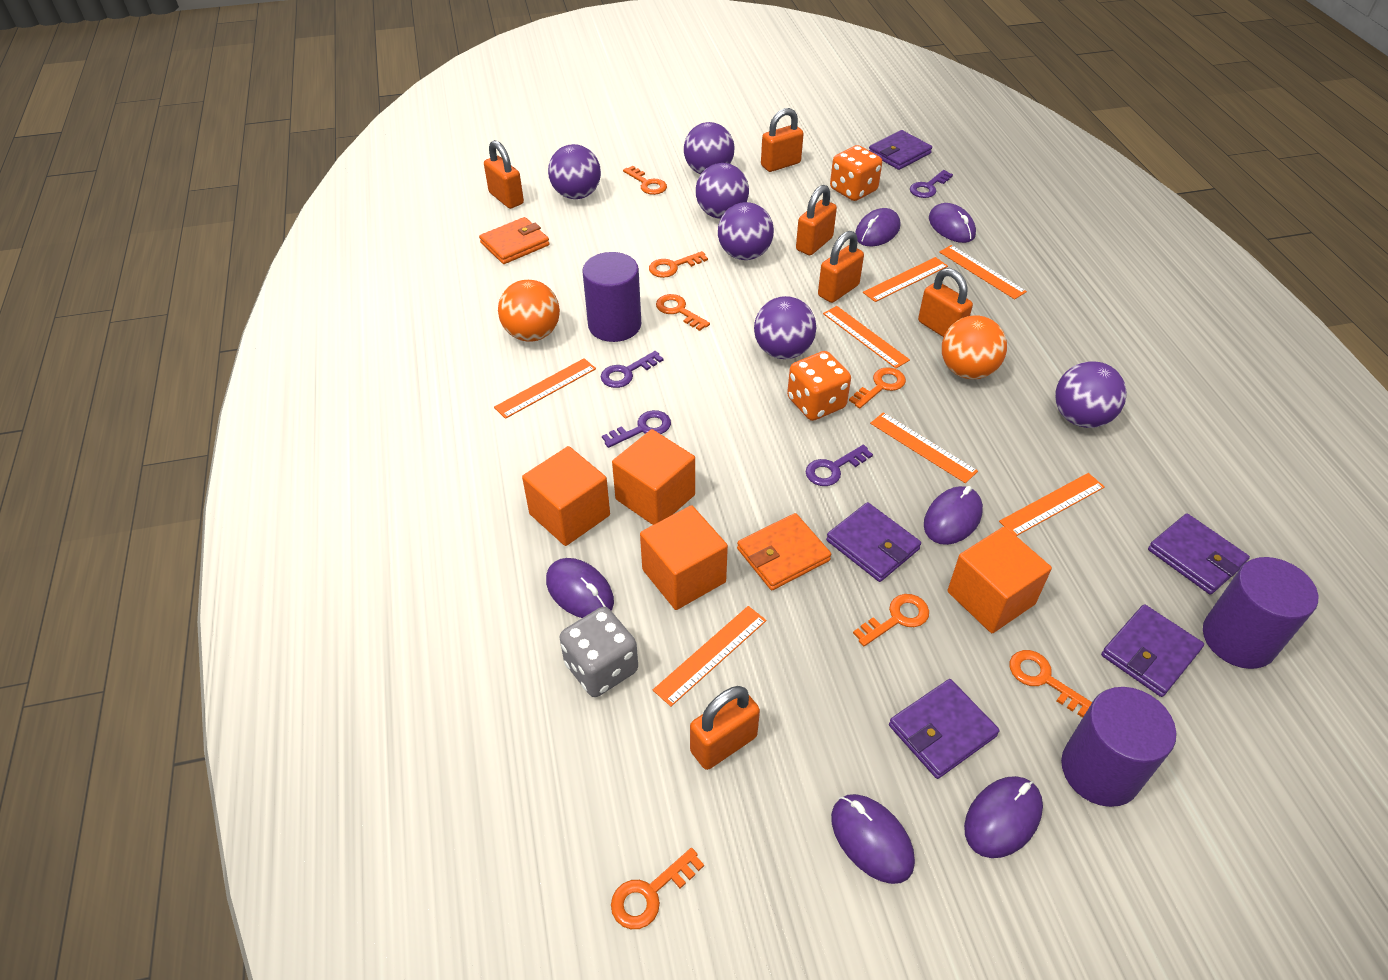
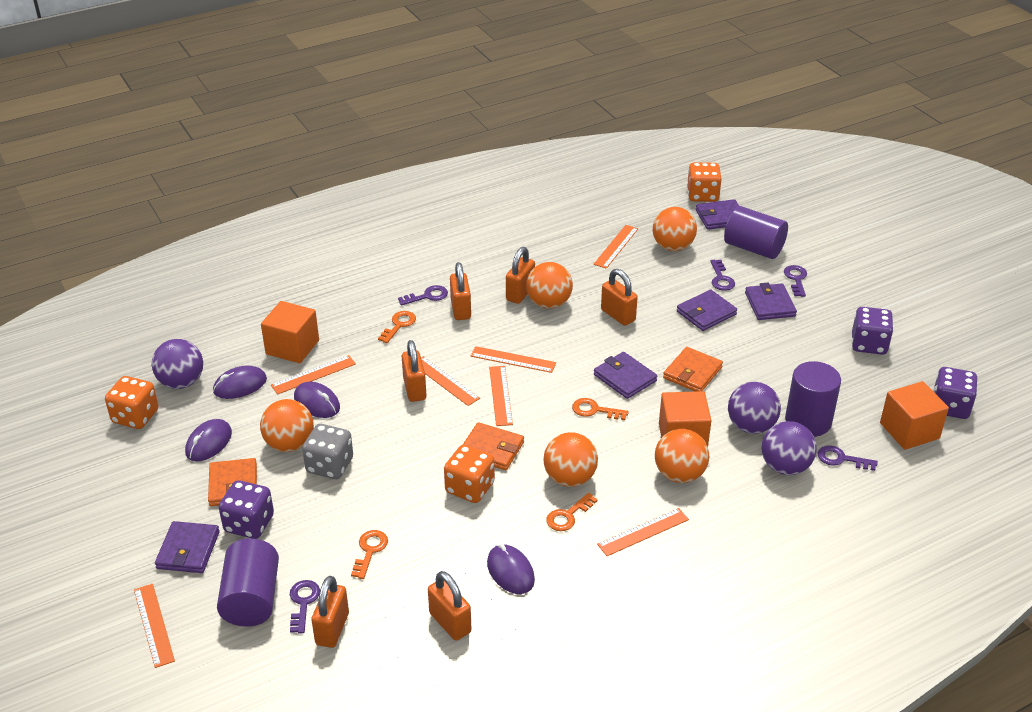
orange ball: 2 -> 5
orange cube: 4 -> 3
orange dice: 2 -> 3
orange key: 7 -> 4
orange wallet: 2 -> 3
purple ball: 6 -> 3
purple dice: 0 -> 3
purple key: 4 -> 5
purple mouse: 6 -> 4

